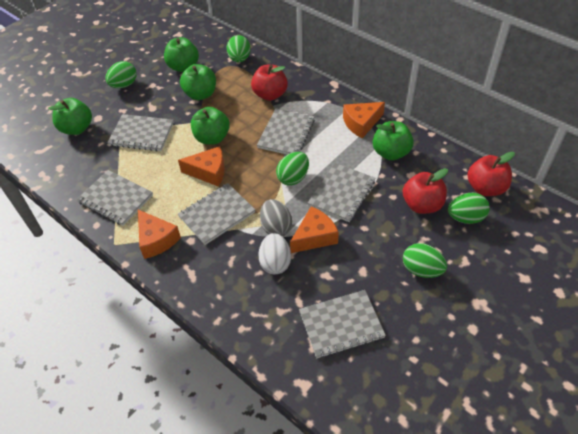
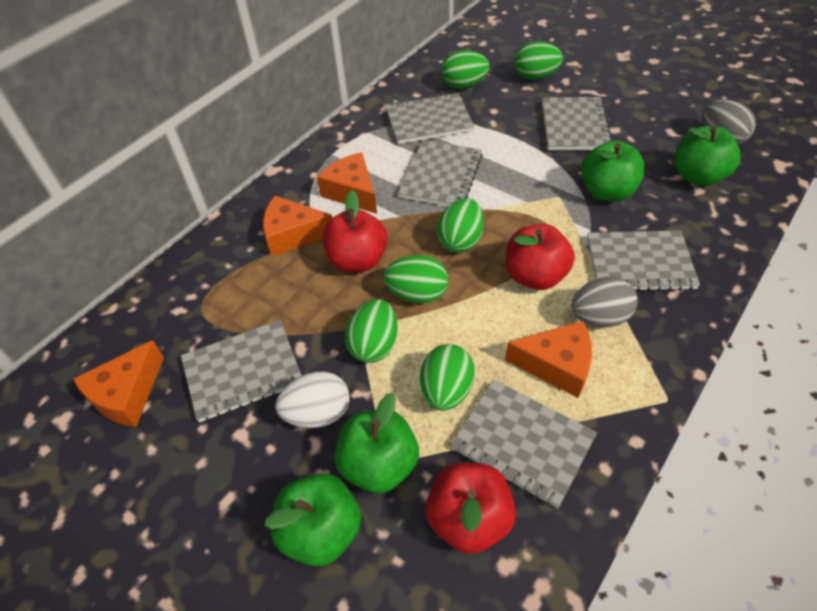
green apple: 5 -> 4
green egg: 5 -> 6
grey egg: 1 -> 2

